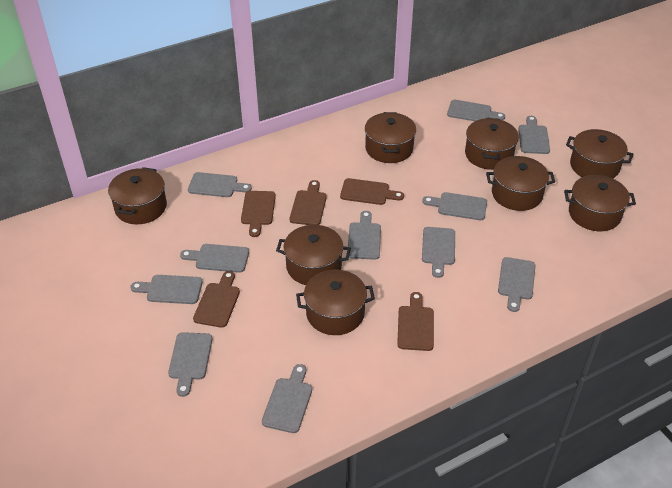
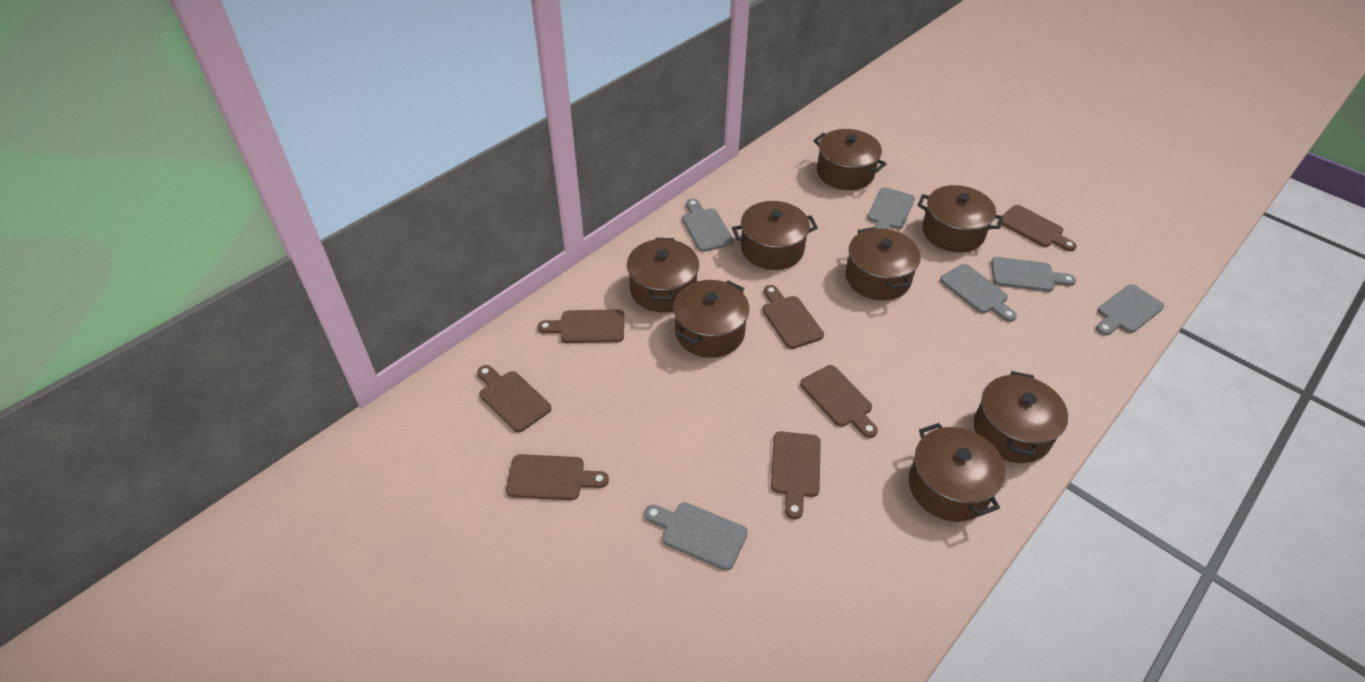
brown cutting board: 5 -> 7
grey cutting board: 11 -> 6

